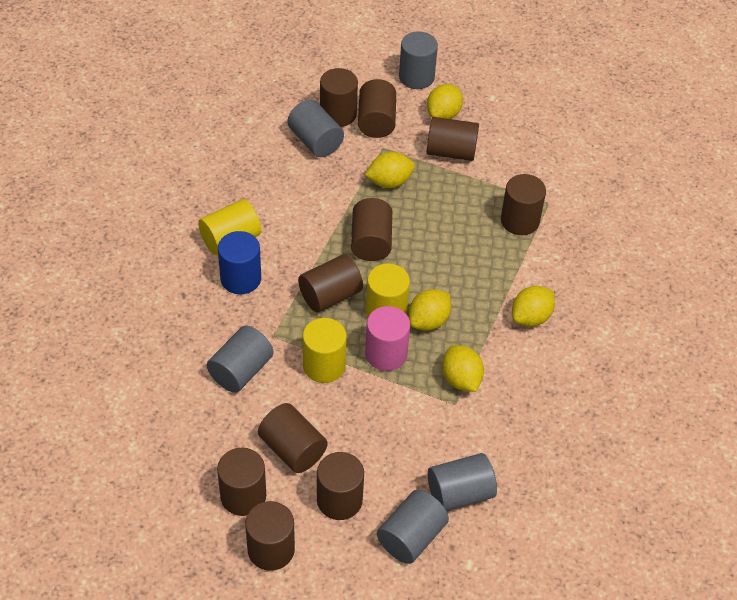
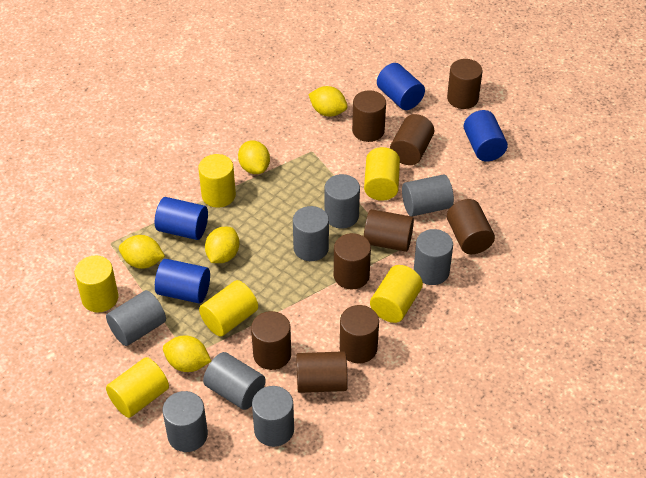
blue cylinder: 1 -> 4
brown cylinder: 10 -> 9
grey cylinder: 5 -> 8
pink cylinder: 1 -> 0
yellow cylinder: 3 -> 6

